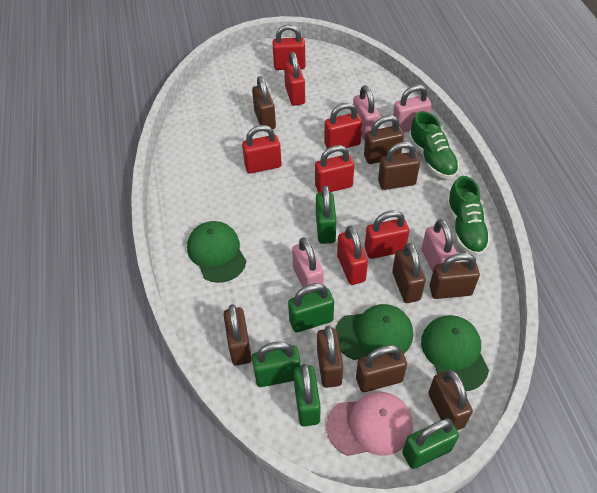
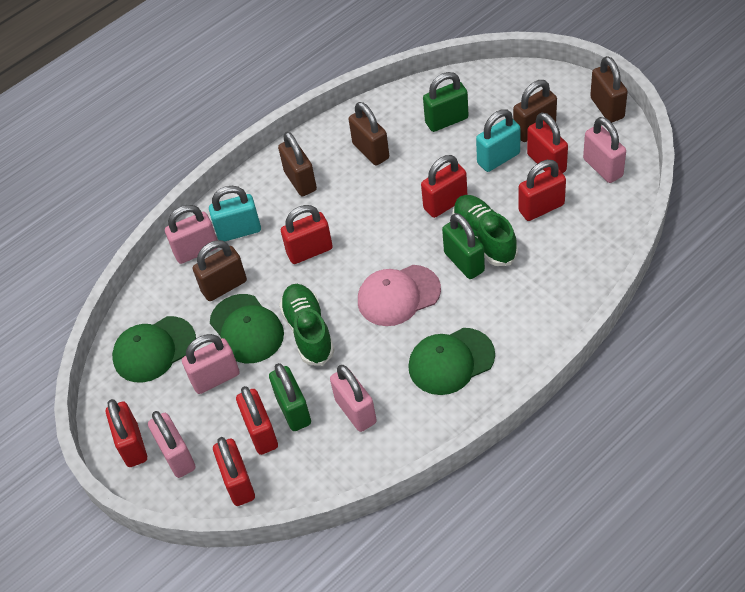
brown padlock: 9 -> 5
green padlock: 5 -> 3
pink padlock: 4 -> 5
turquoise padlock: 0 -> 2

